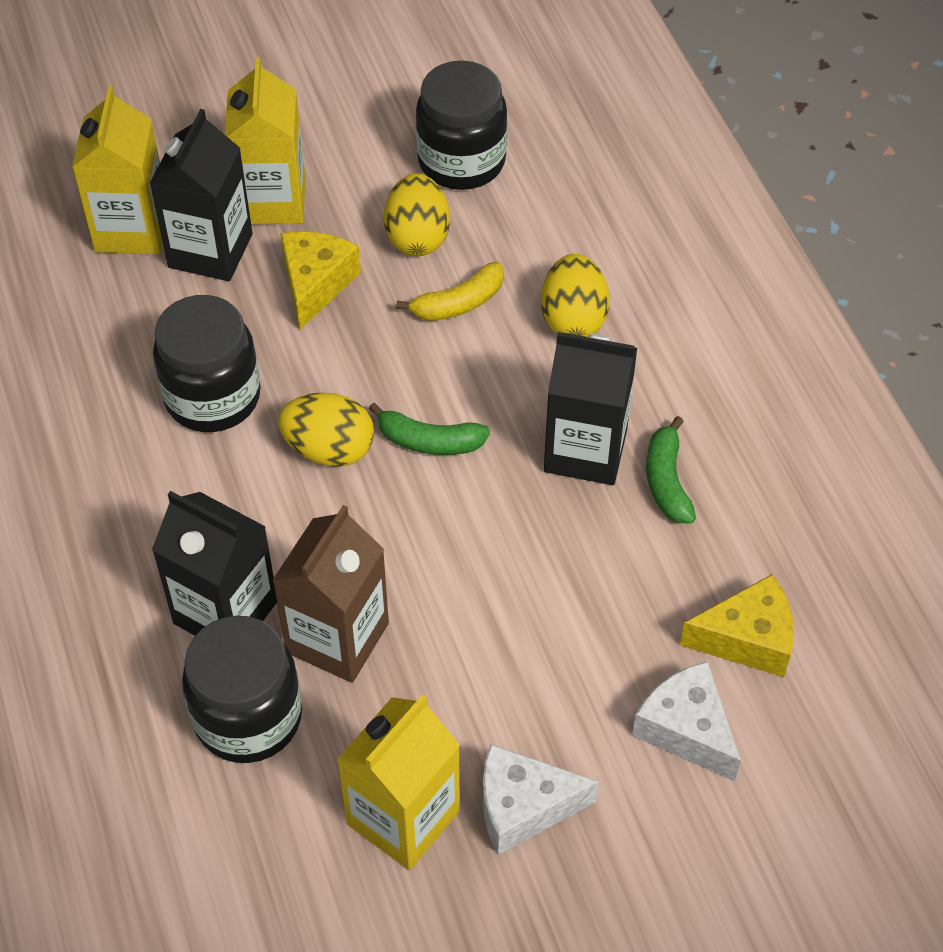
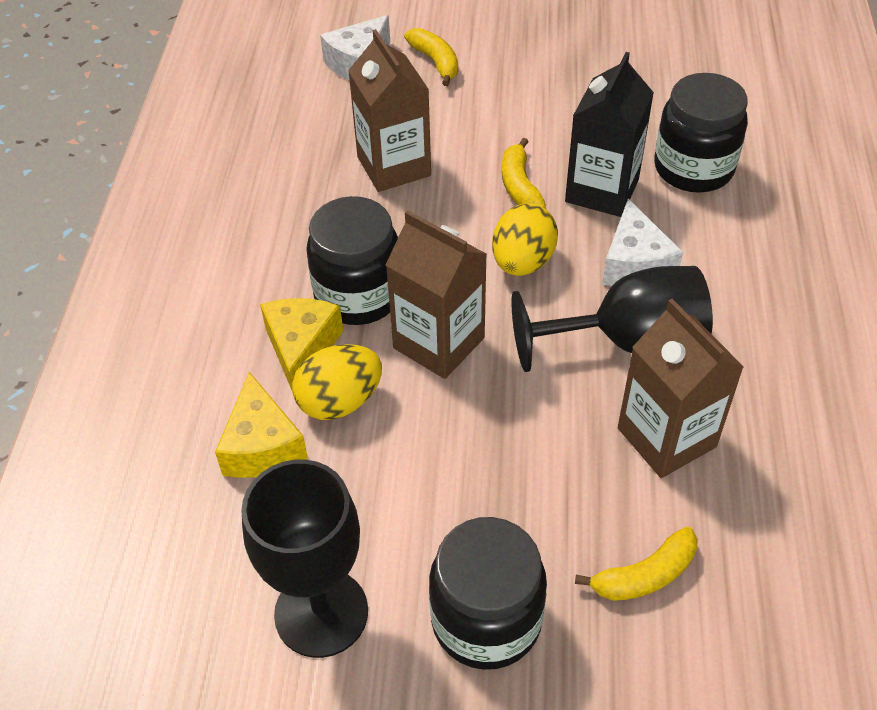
black carton: 3 -> 1
black goblet: 0 -> 2
brown carton: 1 -> 3
green banana: 2 -> 0
yellow banana: 1 -> 3
yellow carton: 3 -> 0
yellow egg: 3 -> 2

